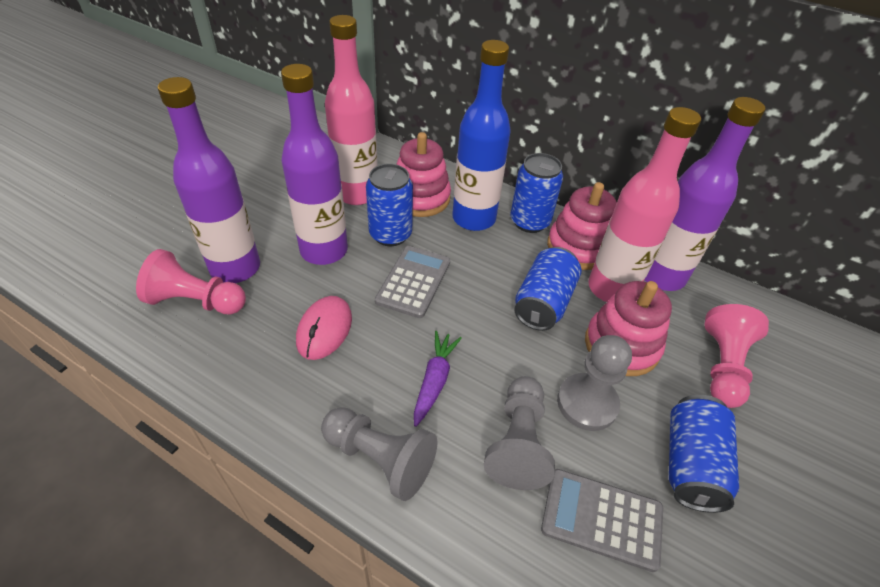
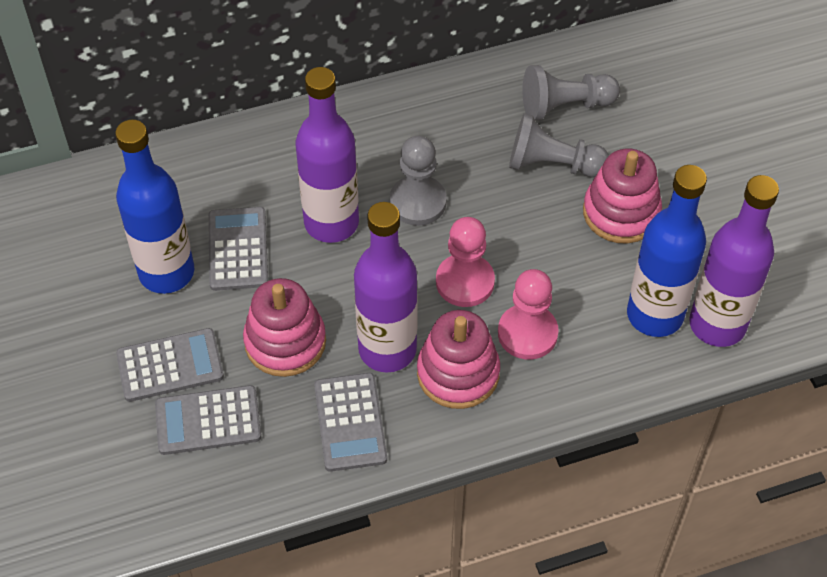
blue bottle: 1 -> 2
blue can: 4 -> 0
grey calculator: 2 -> 4
pink bottle: 2 -> 0
pink mouse: 1 -> 0
purple carrot: 1 -> 0

